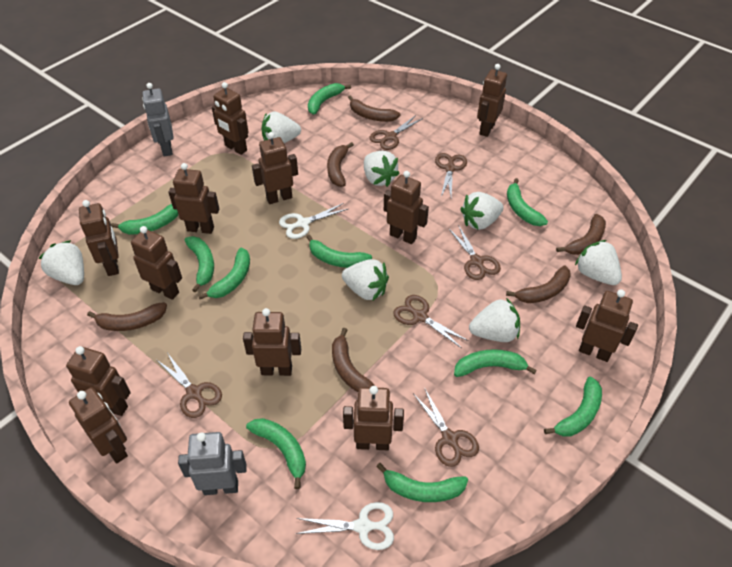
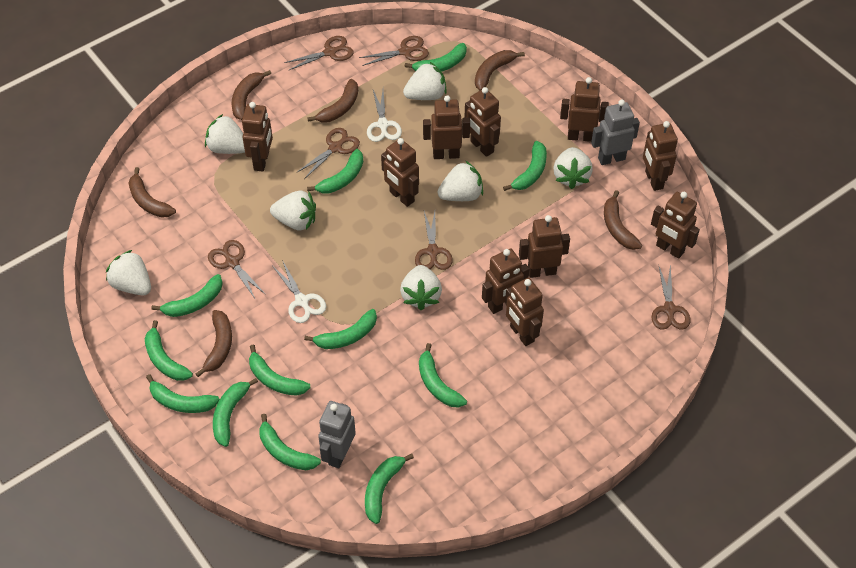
brown robot: 12 -> 10
green banana: 10 -> 12

